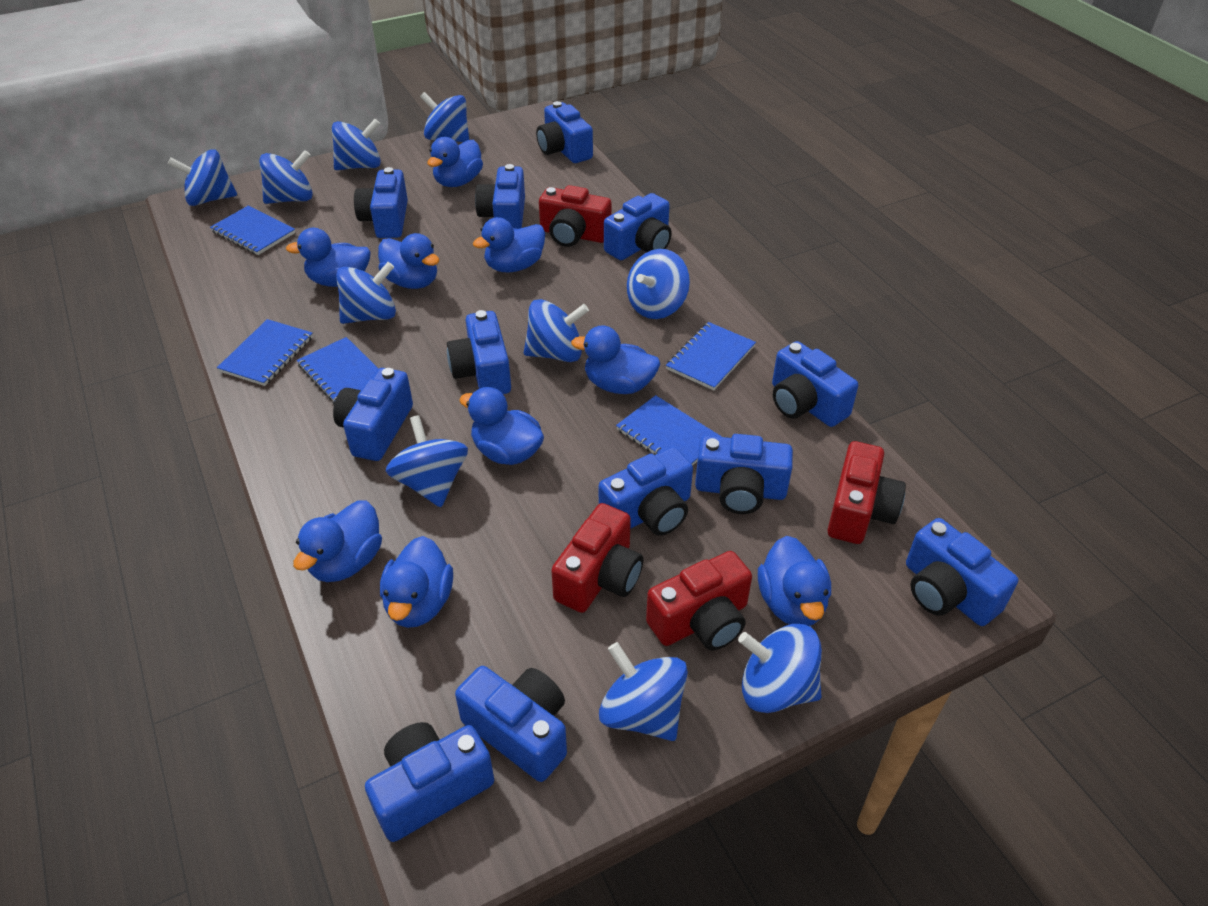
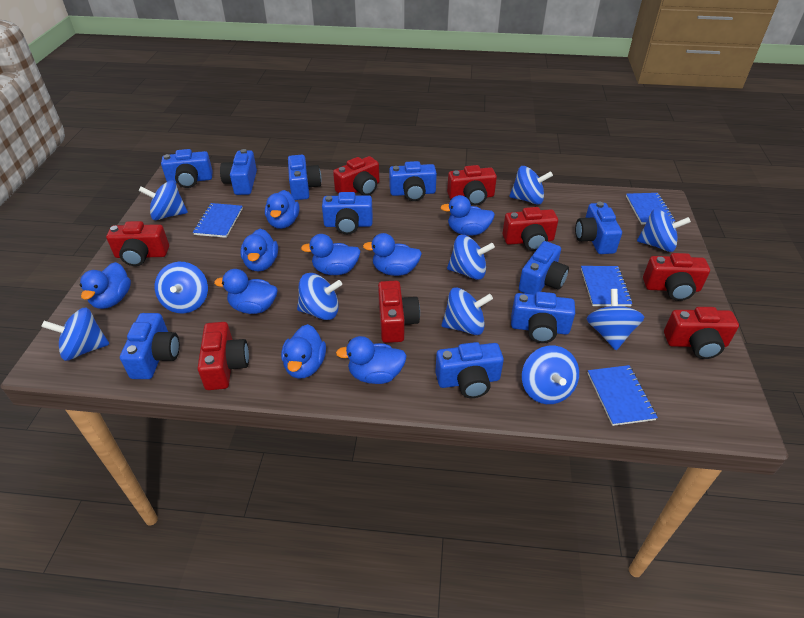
blue camera: 12 -> 10
blue notebook: 5 -> 4
red camera: 4 -> 8

